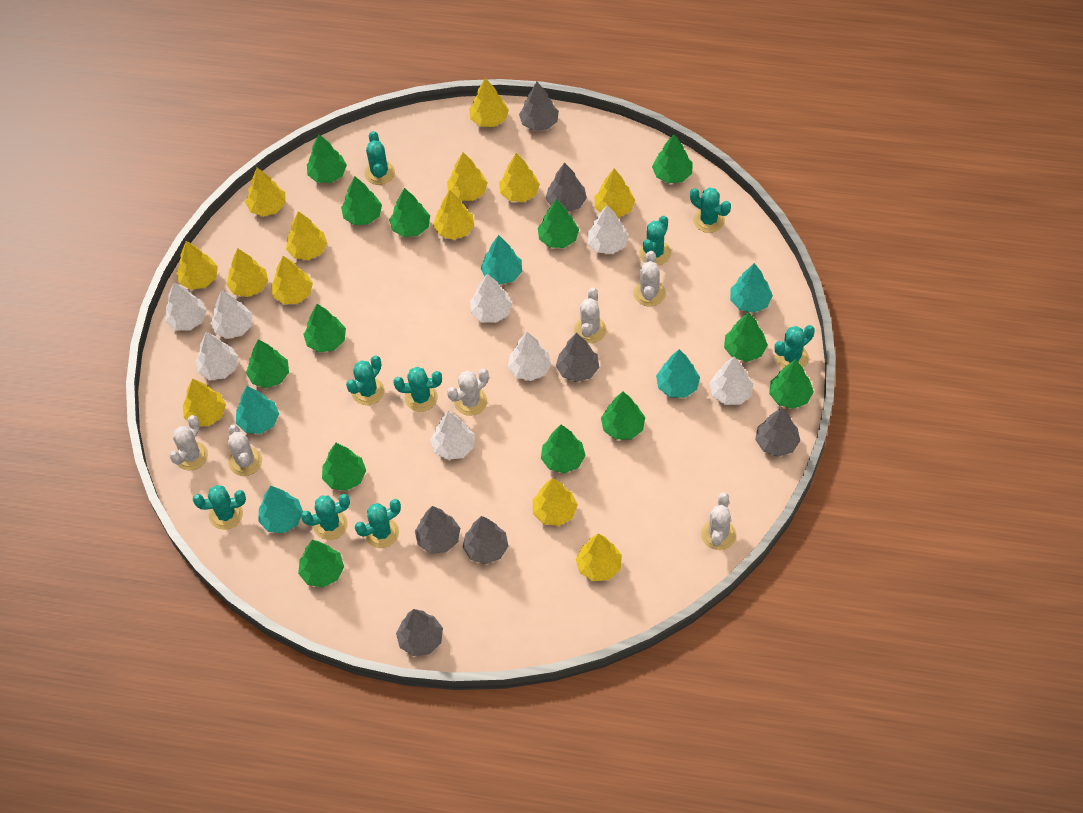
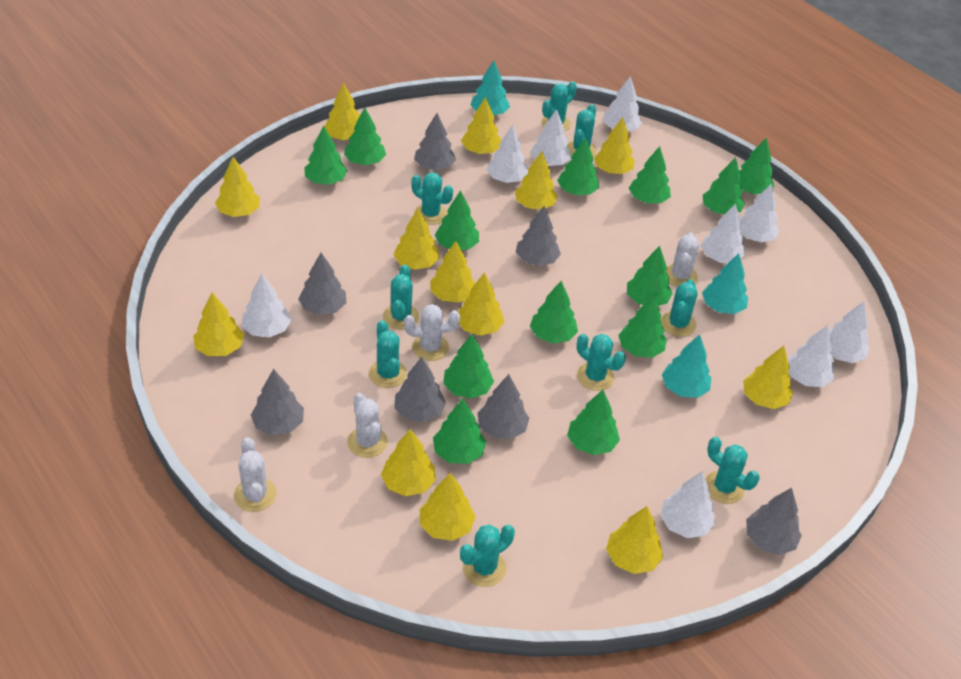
turquoise tree: 5 -> 3
white cactus: 6 -> 4
white tree: 8 -> 9

